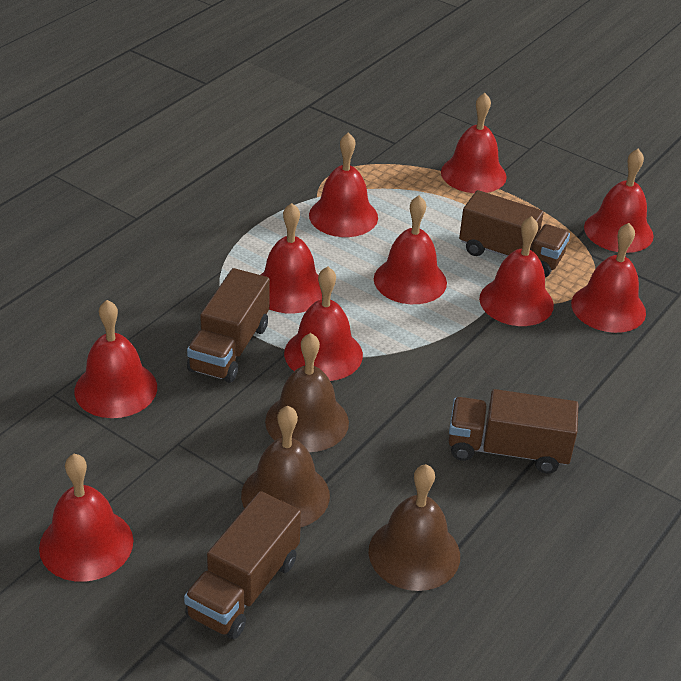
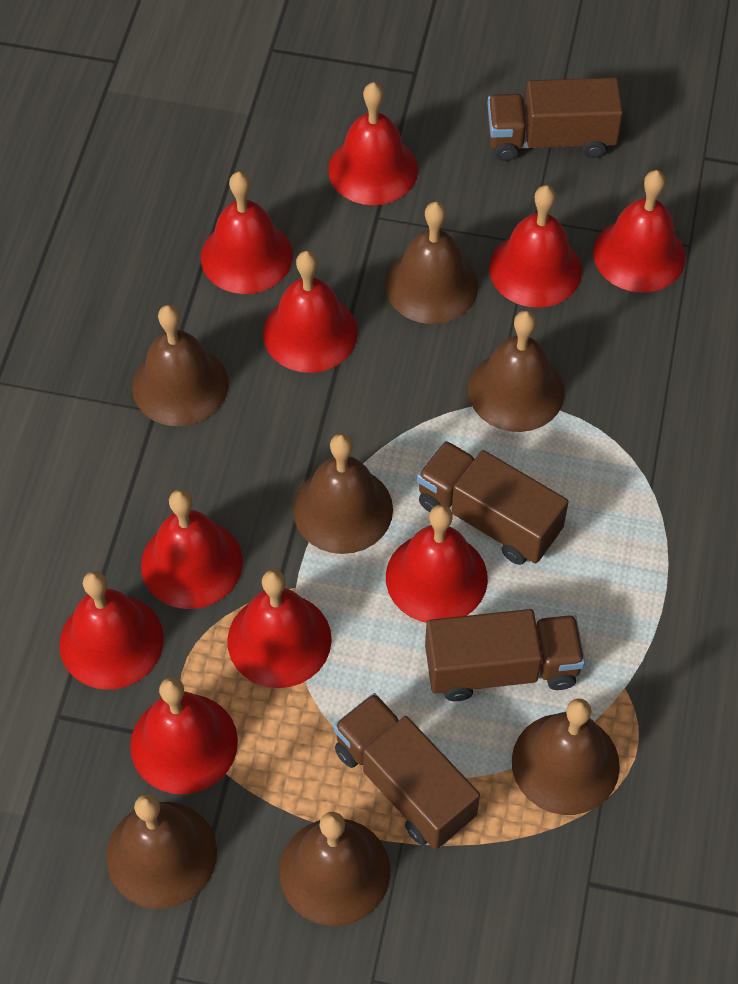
brown bell: 3 -> 7

